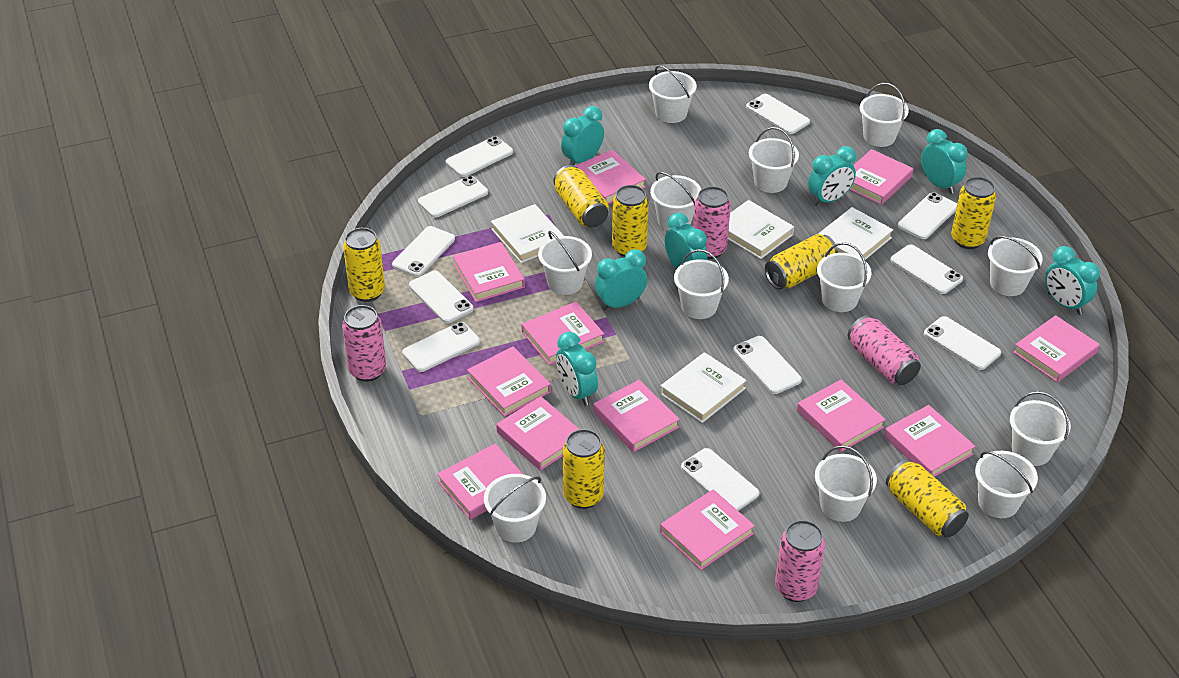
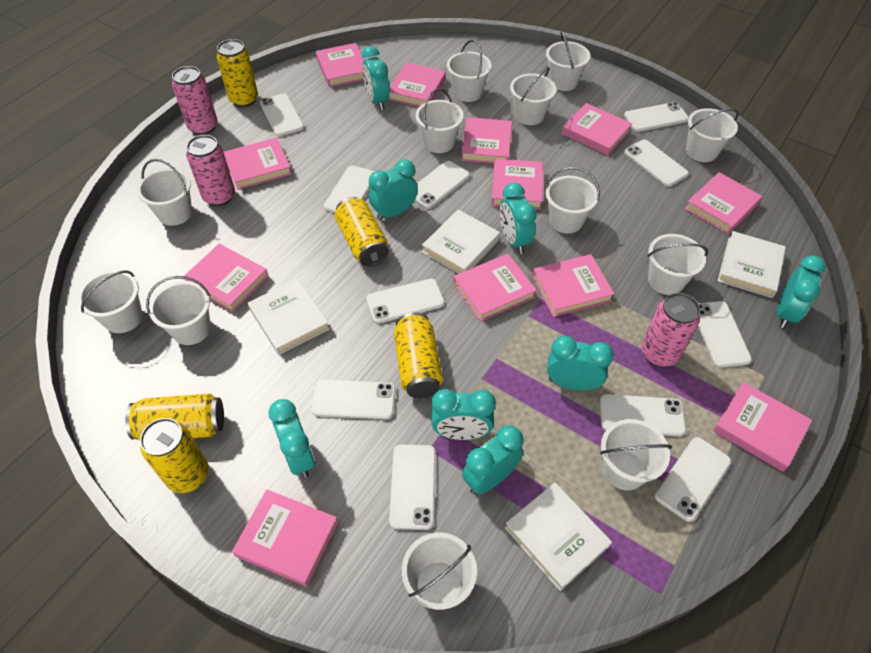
pink can: 4 -> 3
turquoise clock: 7 -> 8
yellow can: 7 -> 5

